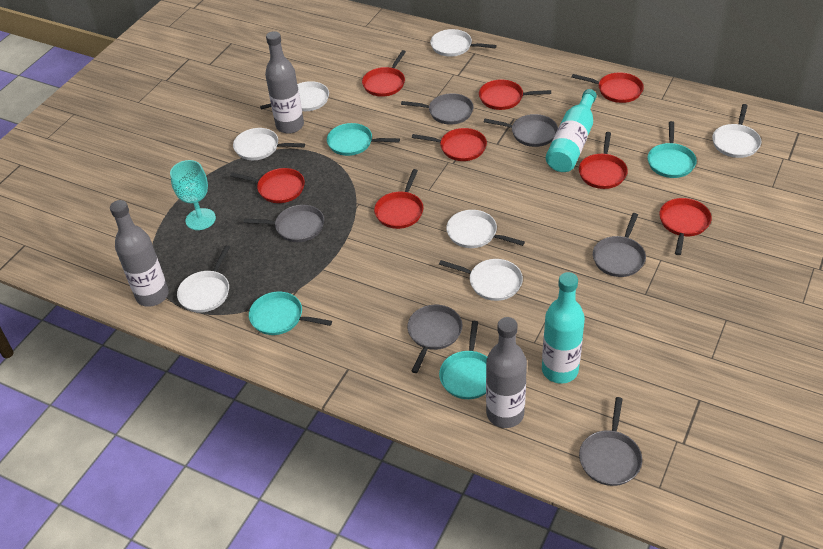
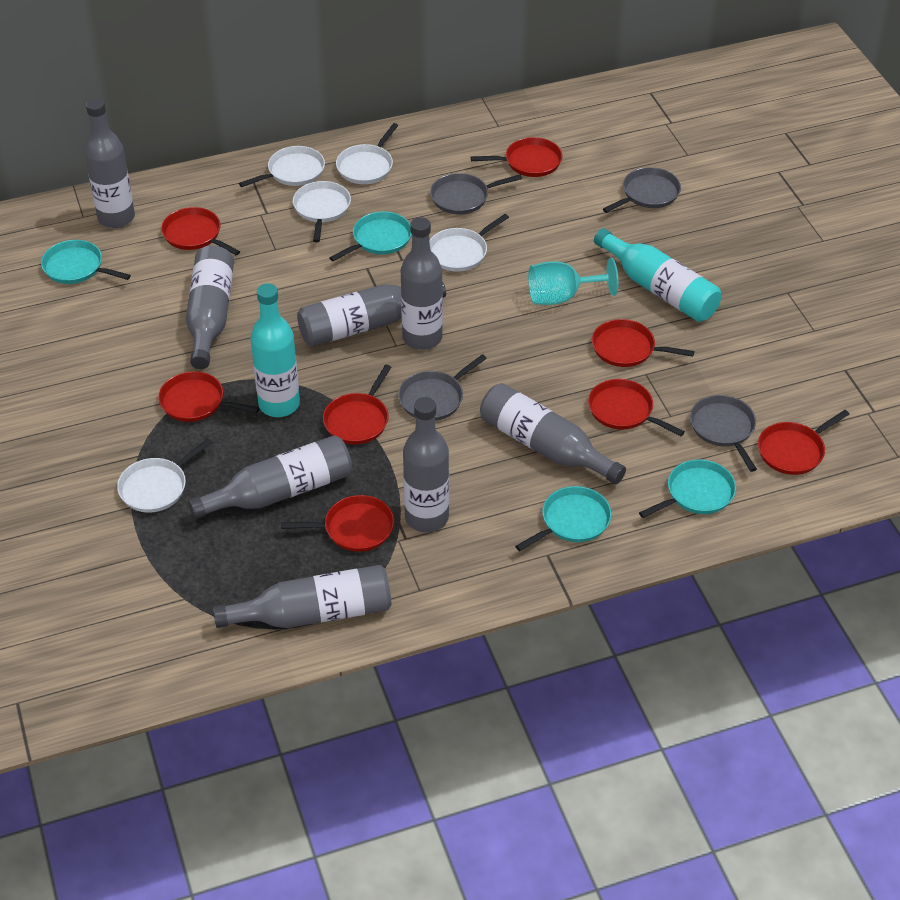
grey bottle: 3 -> 8
grey pan: 6 -> 4
white pan: 7 -> 5

